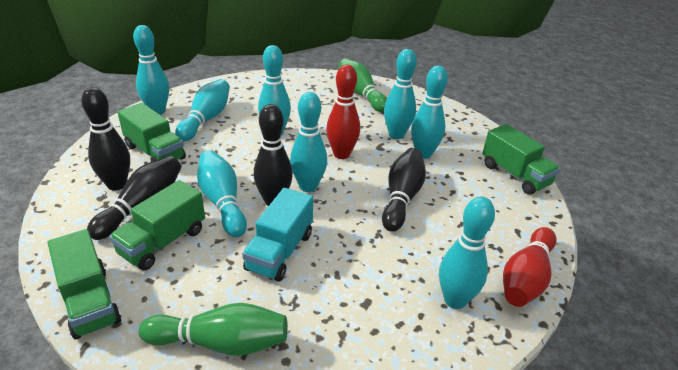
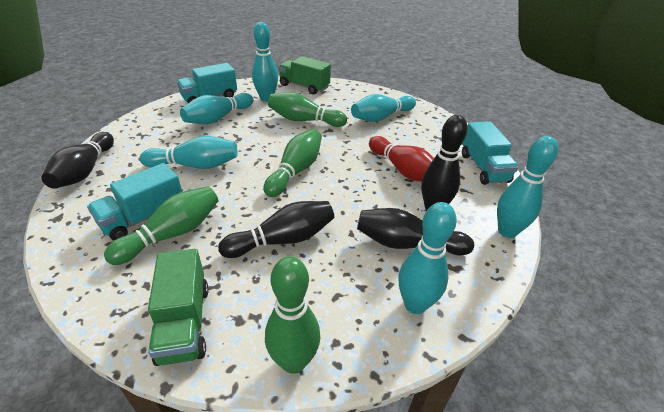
green bowling pin: 2 -> 4
green truck: 4 -> 2
red bowling pin: 2 -> 1
turquoise bowling pin: 8 -> 6
turquoise truck: 1 -> 3

